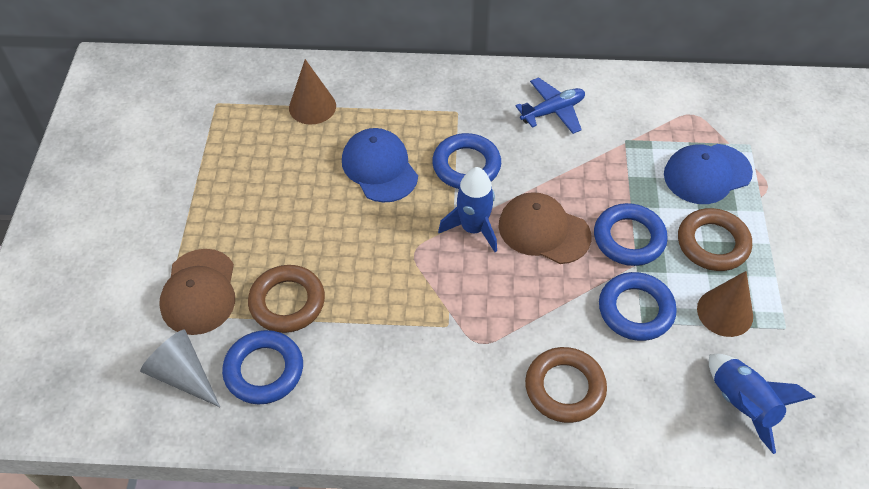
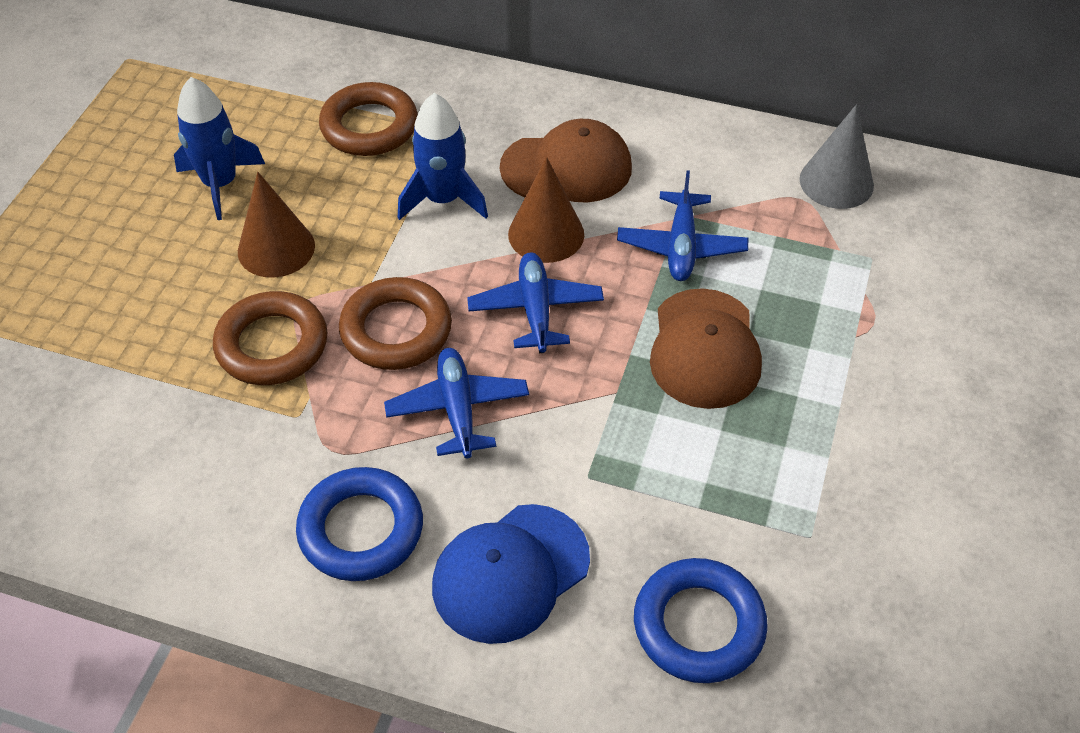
blue cap: 2 -> 1
blue plane: 1 -> 3
blue ring: 4 -> 2

